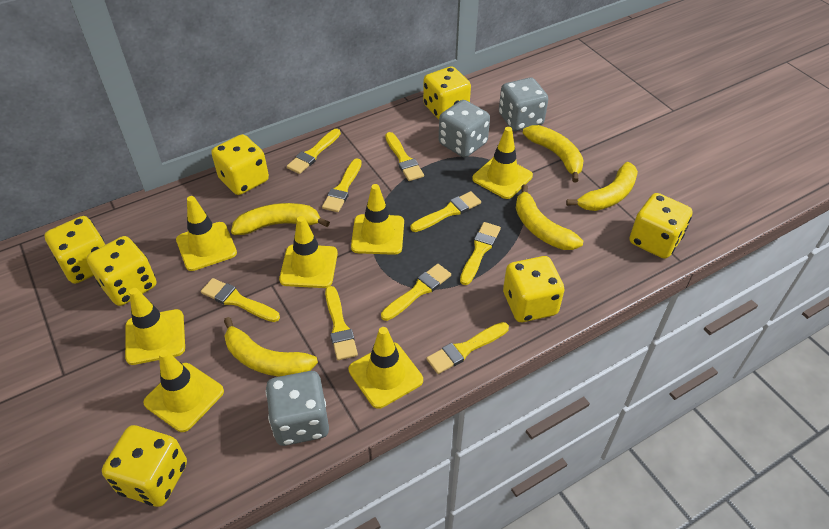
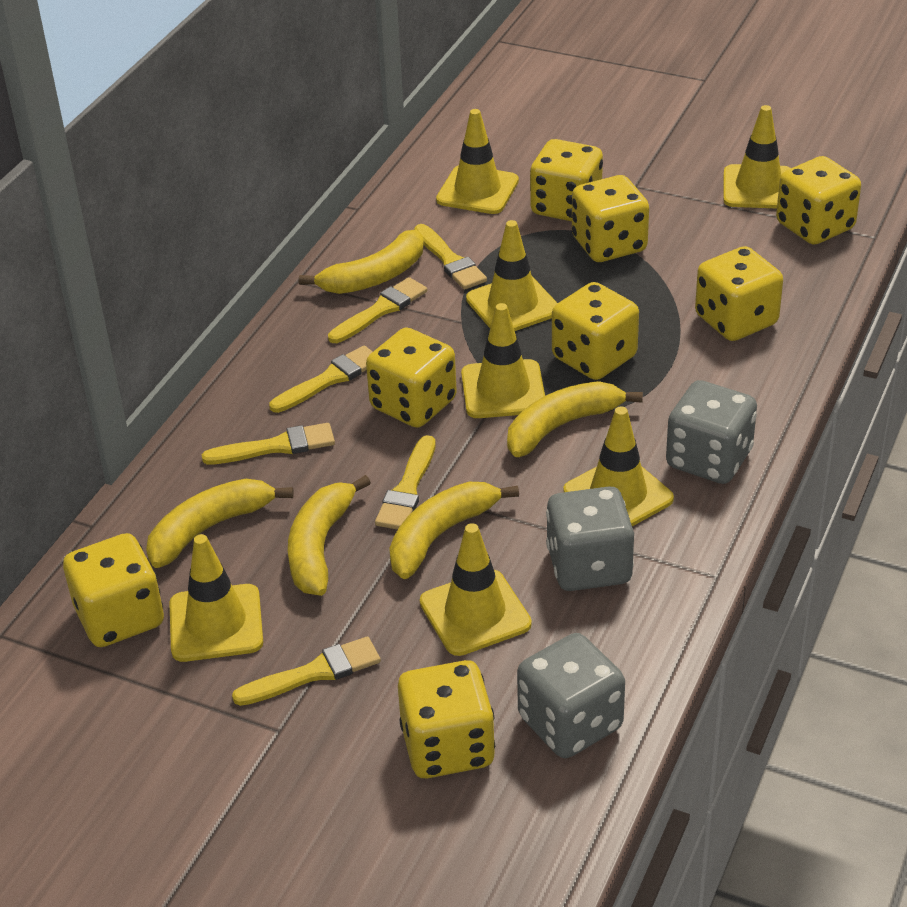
yellow brush: 9 -> 6
yellow dice: 7 -> 8

